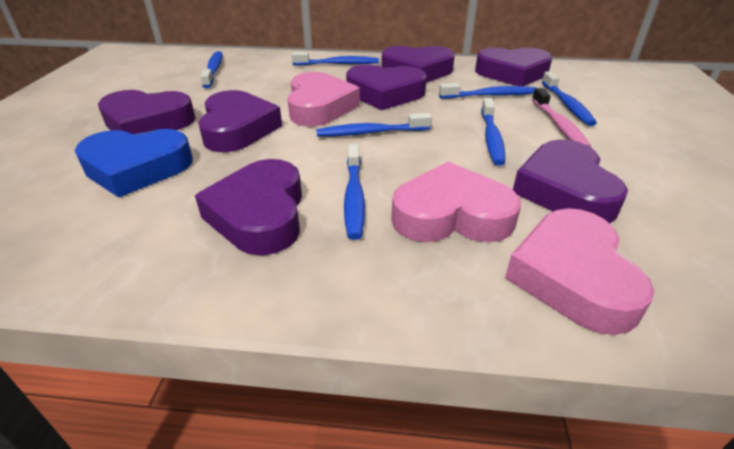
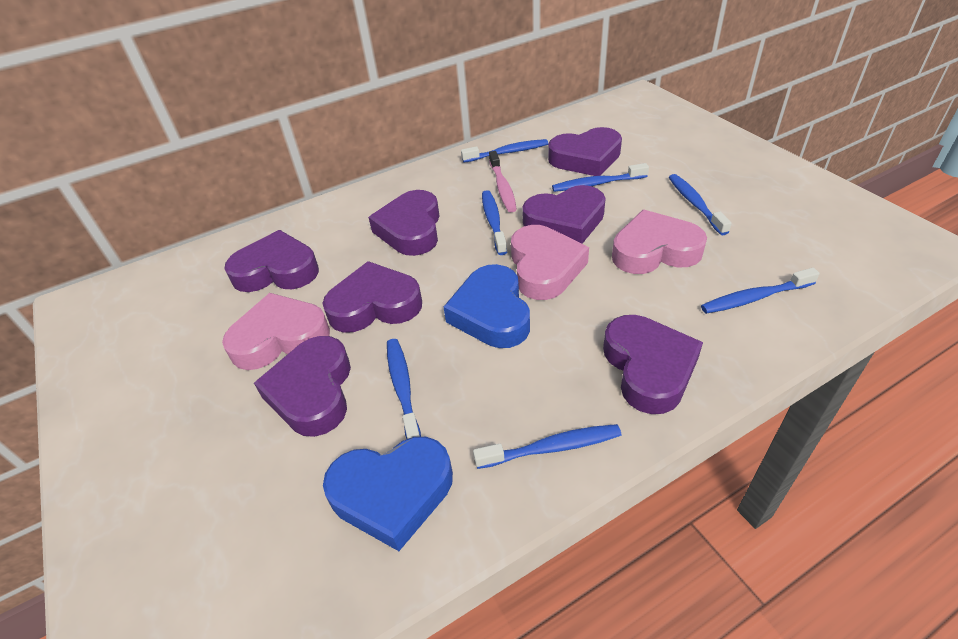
blue heart: 1 -> 2

